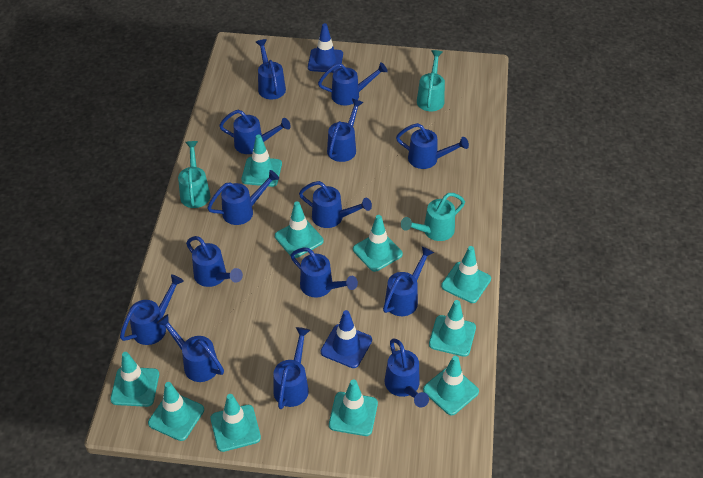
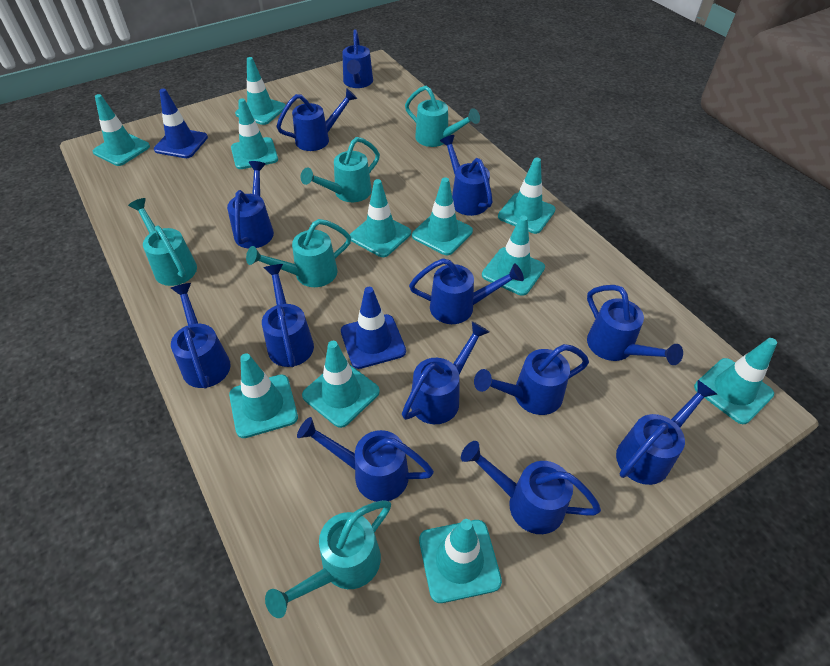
blue watering can: 14 -> 13
turquoise traffic cone: 10 -> 11
turquoise watering can: 3 -> 5

